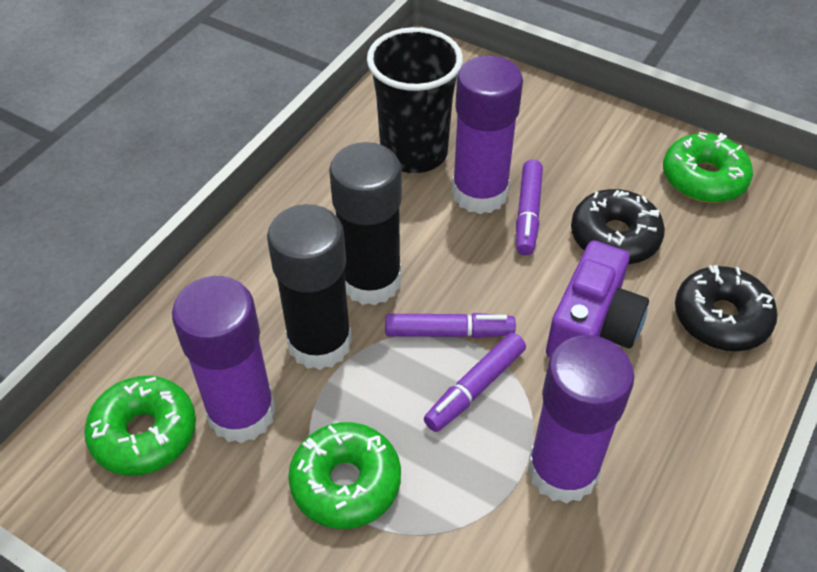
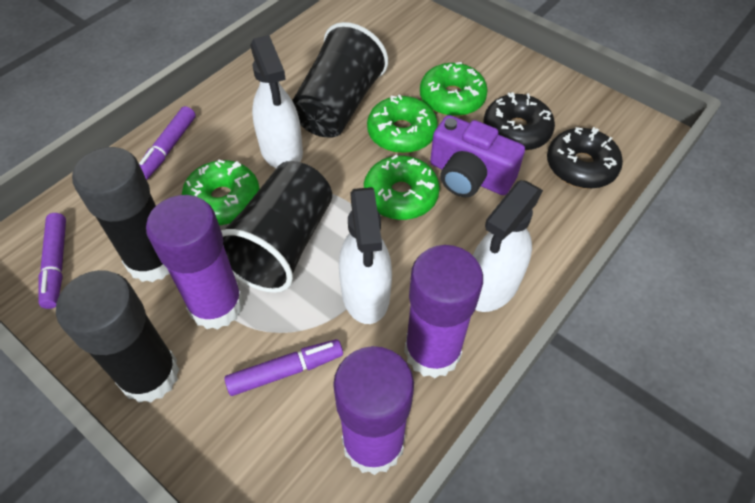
black cup: 1 -> 2
green donut: 3 -> 4
white spray bottle: 0 -> 3

